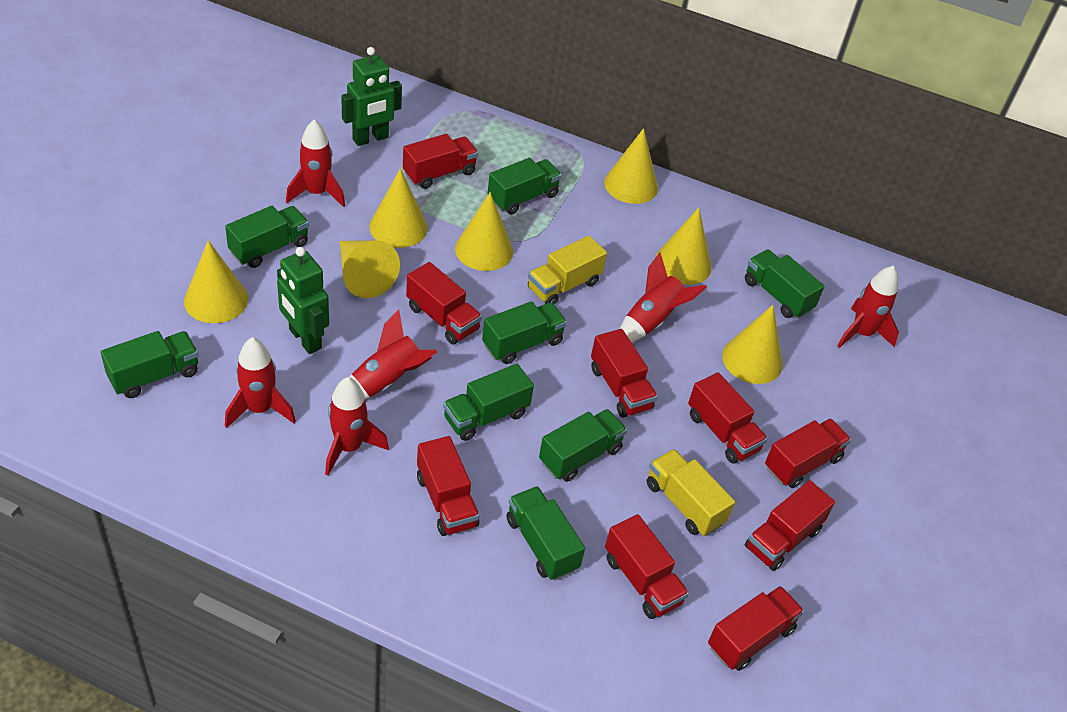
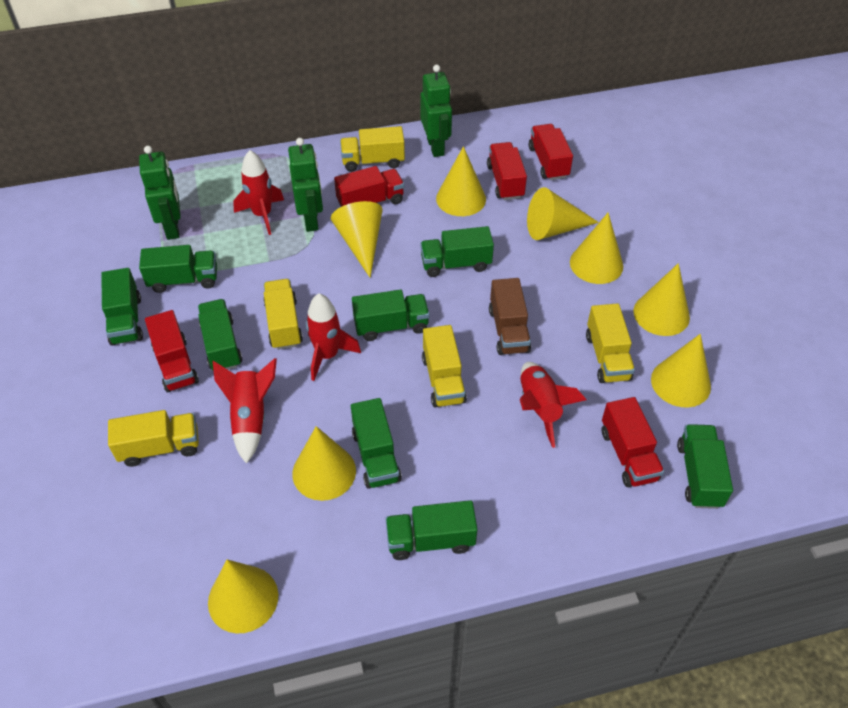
brown truck: 0 -> 1
green robot: 2 -> 3
red rocket: 6 -> 4
red truck: 9 -> 5
yellow cone: 7 -> 8
yellow truck: 2 -> 5

